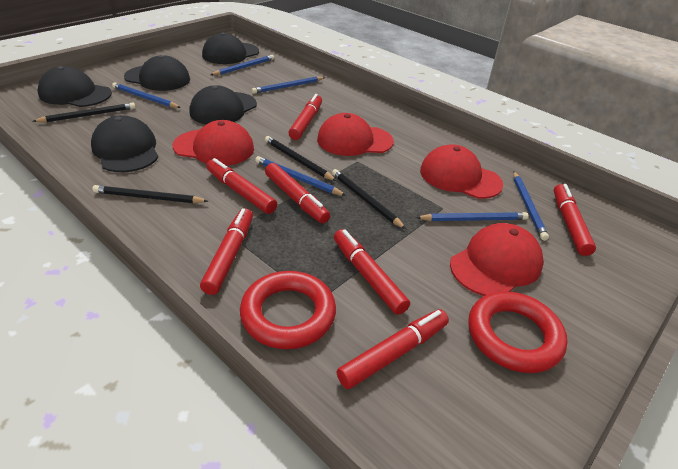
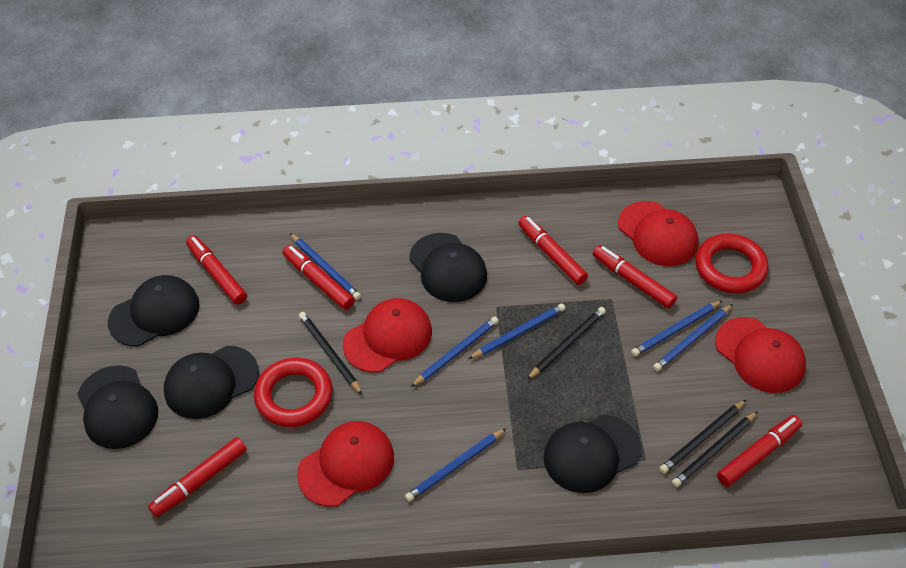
red marker: 7 -> 6

